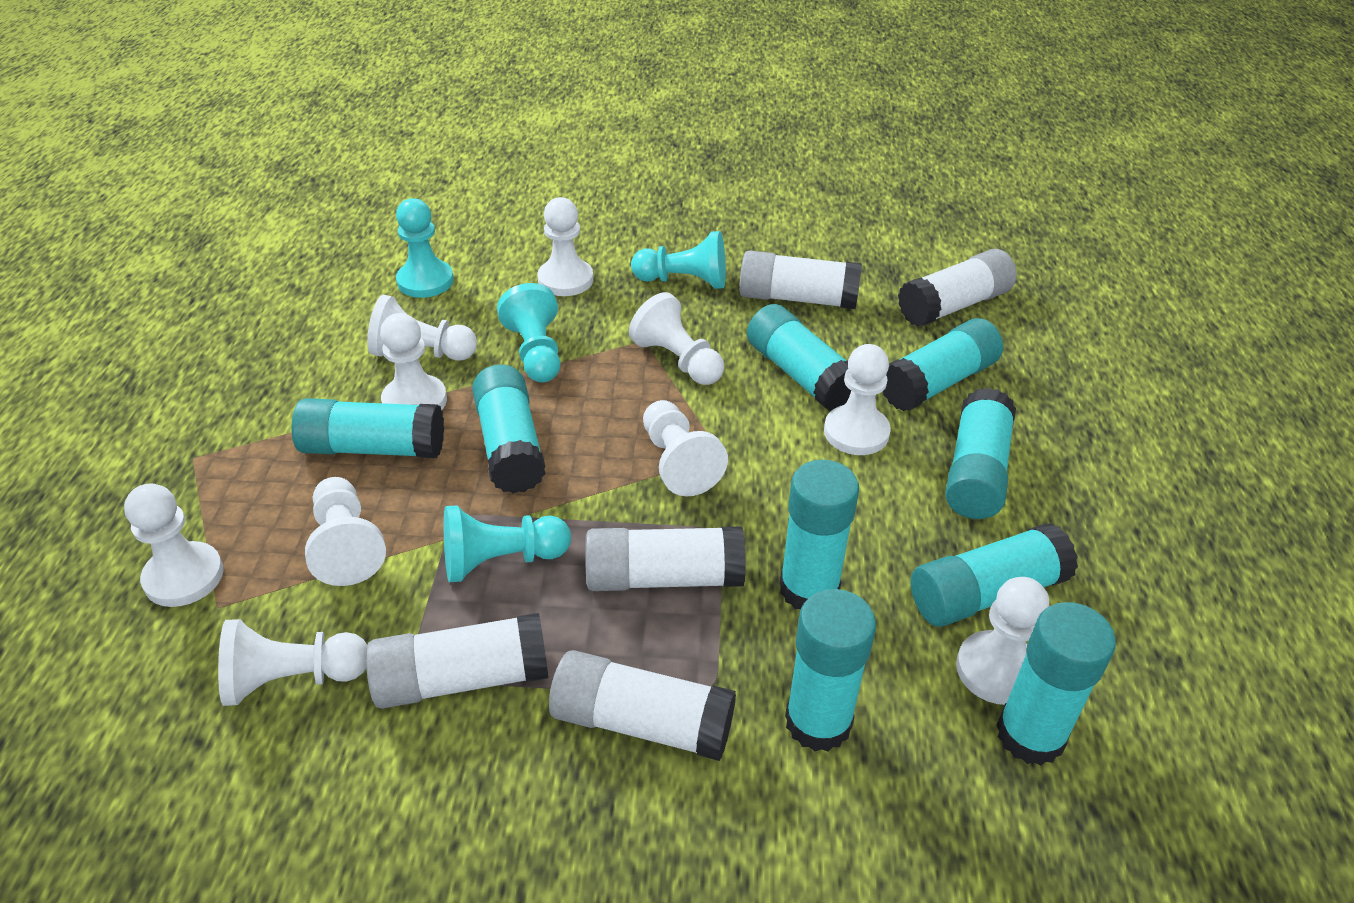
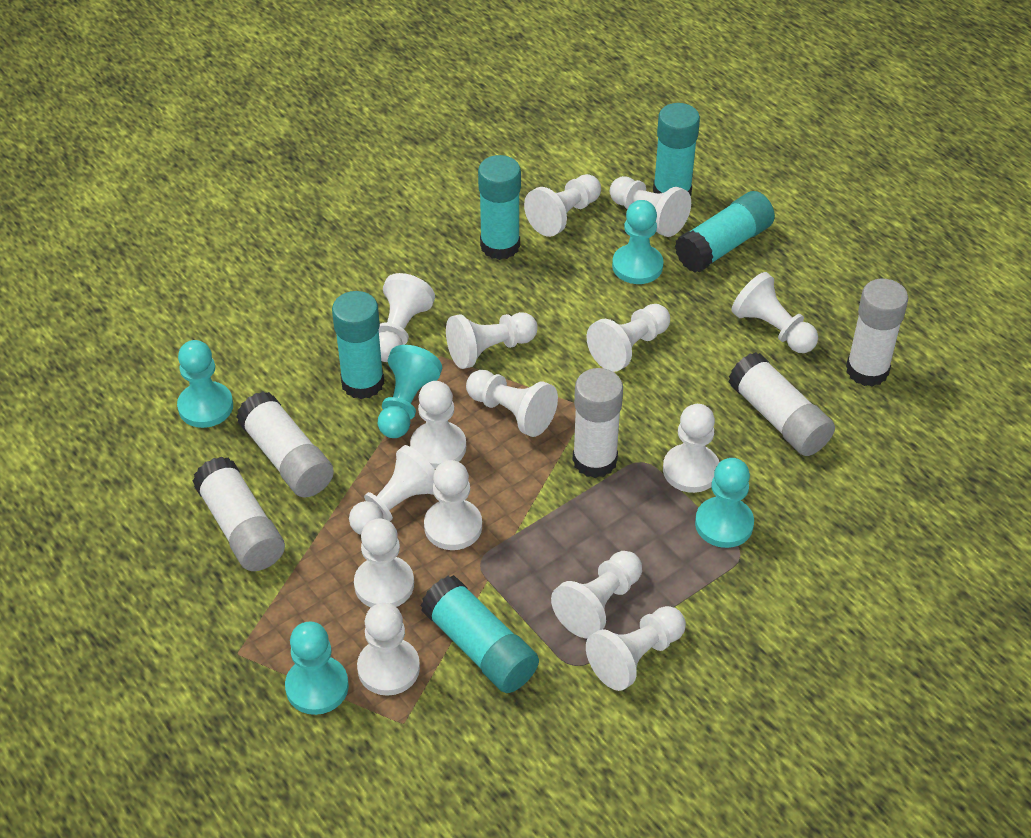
turquoise glue stick: 9 -> 5
turquoise pawn: 4 -> 5
white pawn: 10 -> 15

